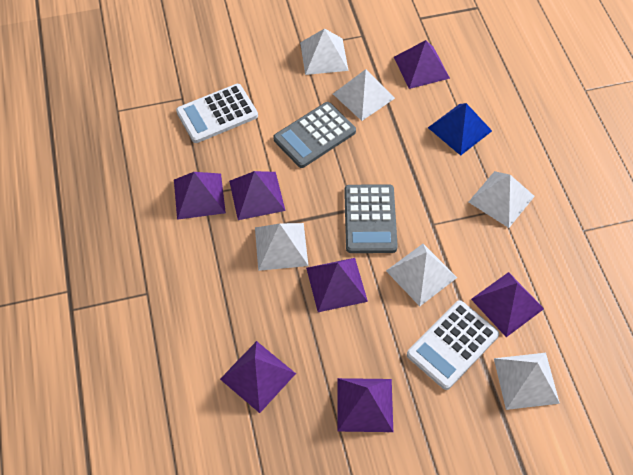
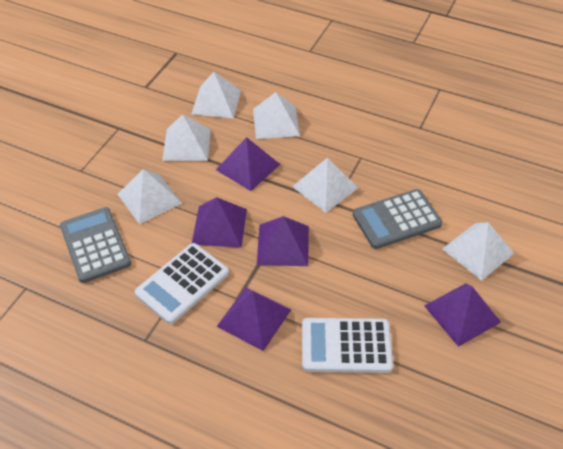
blue pyramid: 1 -> 0
purple pyramid: 7 -> 5

